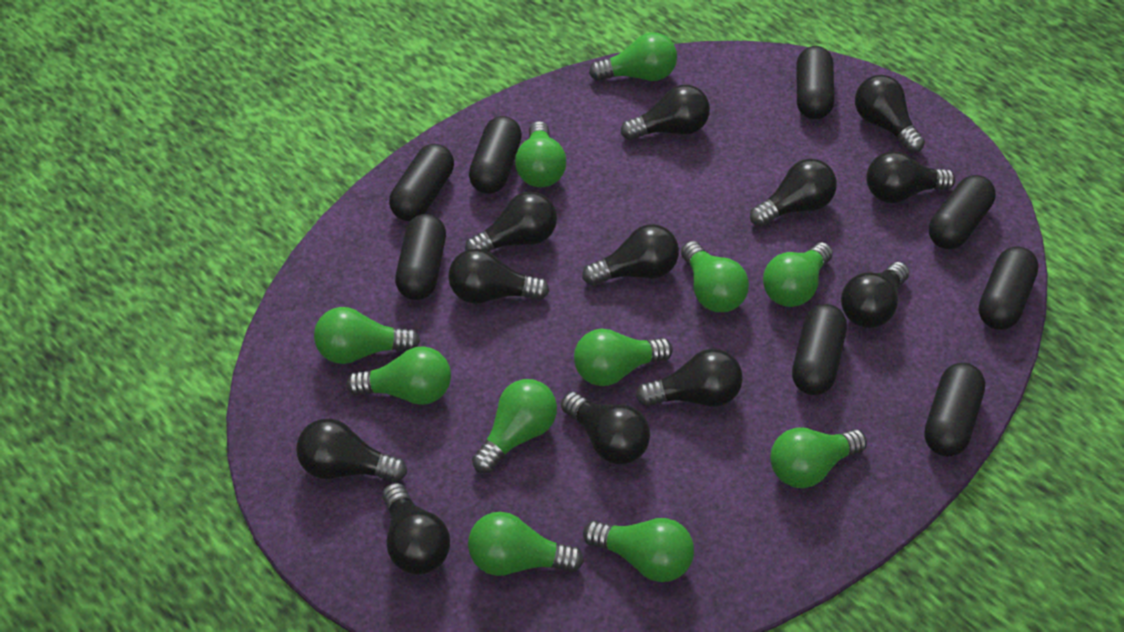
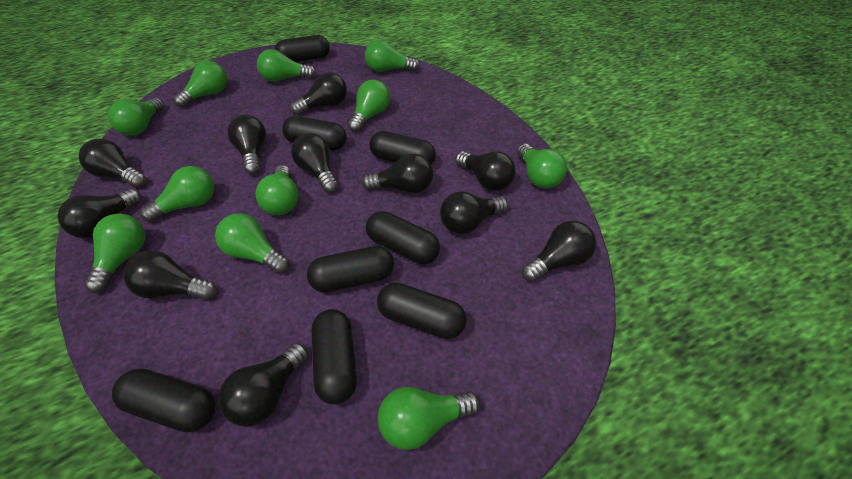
black light bulb: 12 -> 11

